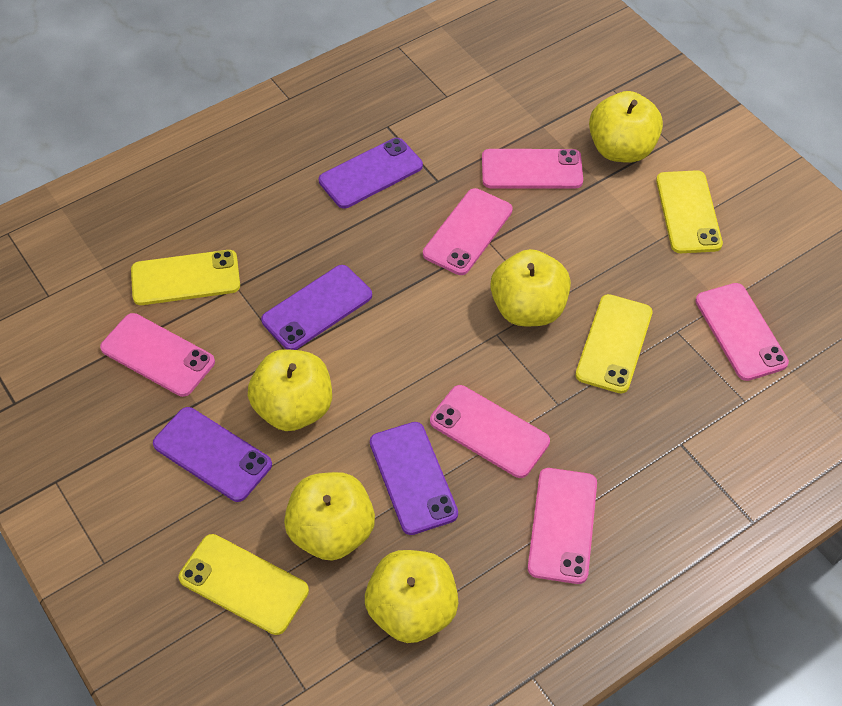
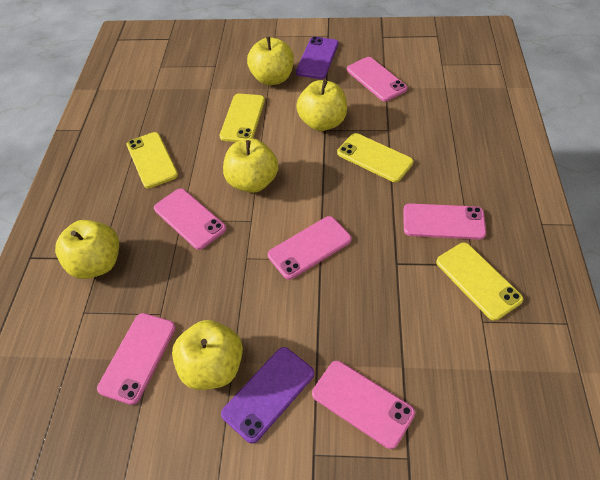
purple phone: 4 -> 2

